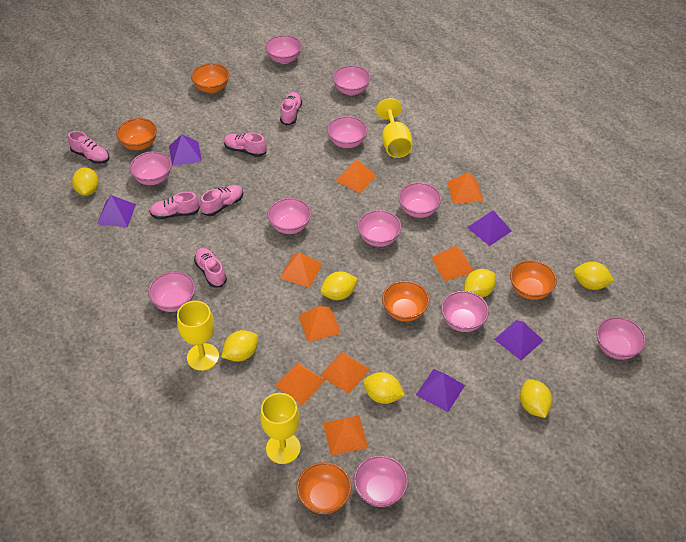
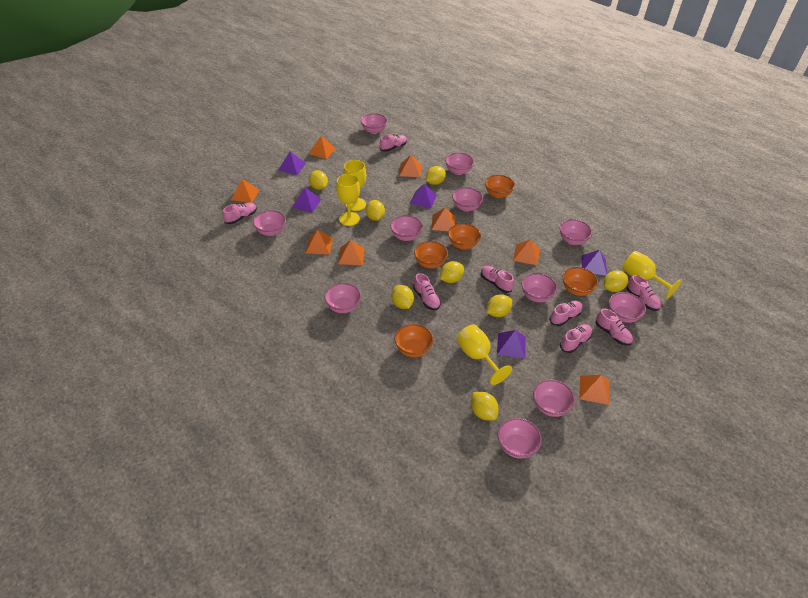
pink shoe: 6 -> 8
yellow goblet: 3 -> 4
yellow lemon: 7 -> 8

